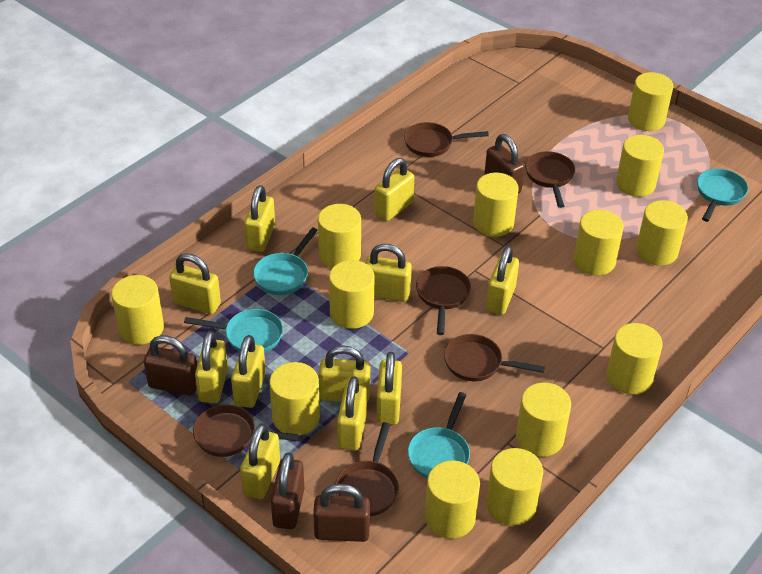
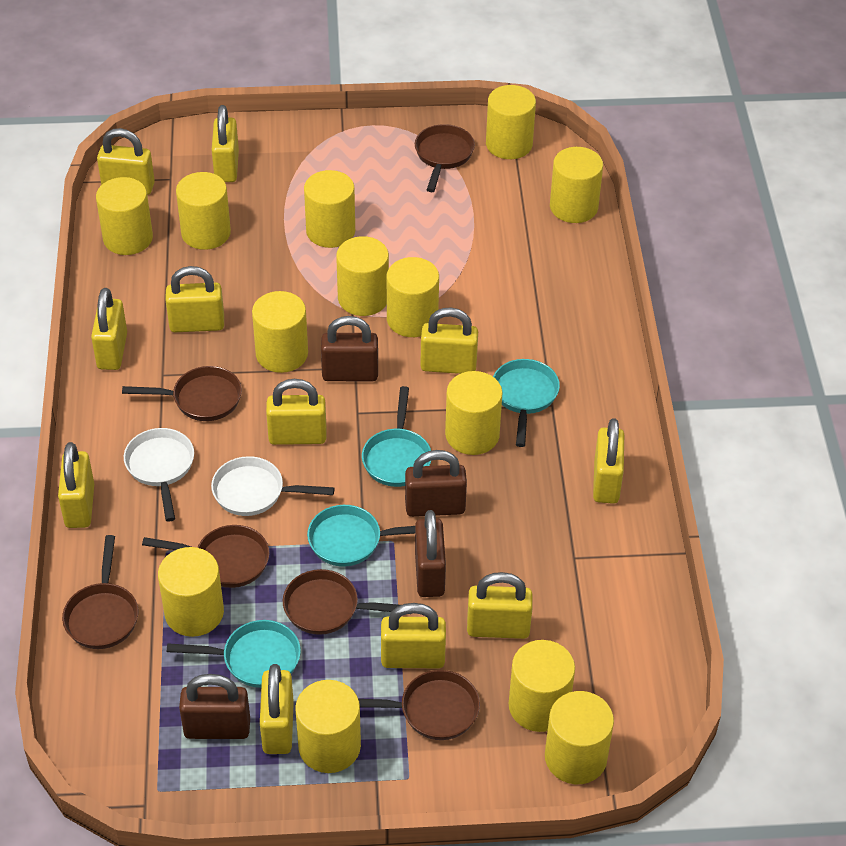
white pan: 0 -> 2

